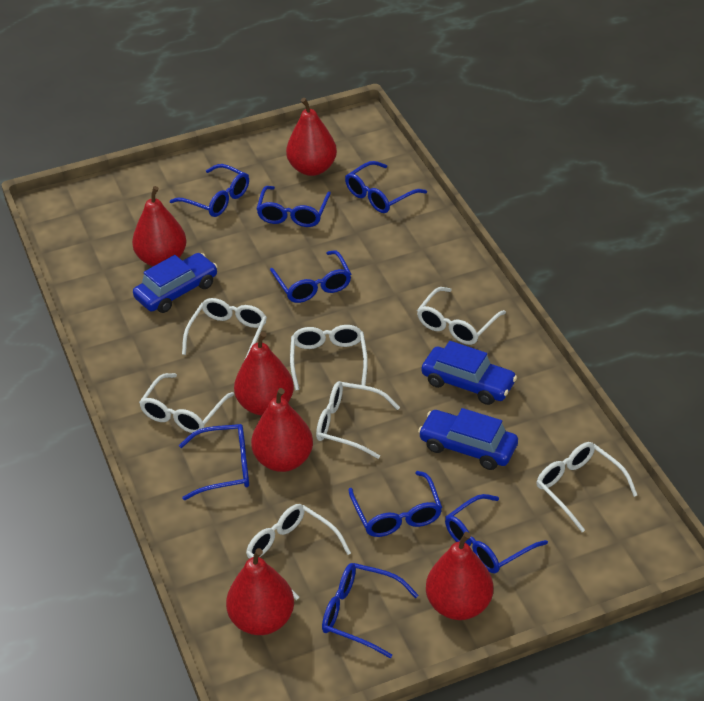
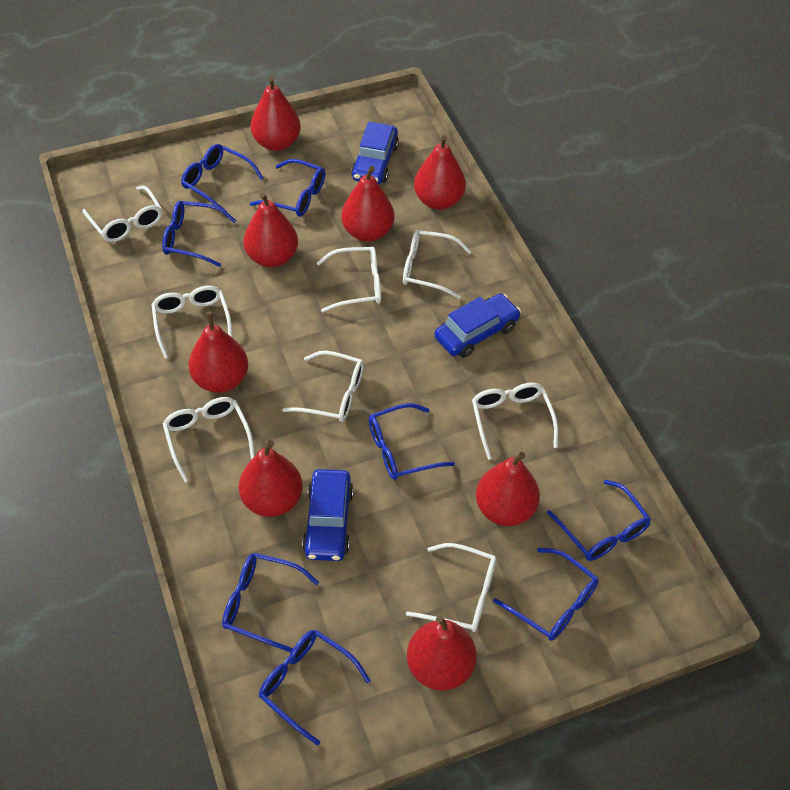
red pear: 6 -> 8
white glasses: 7 -> 8

